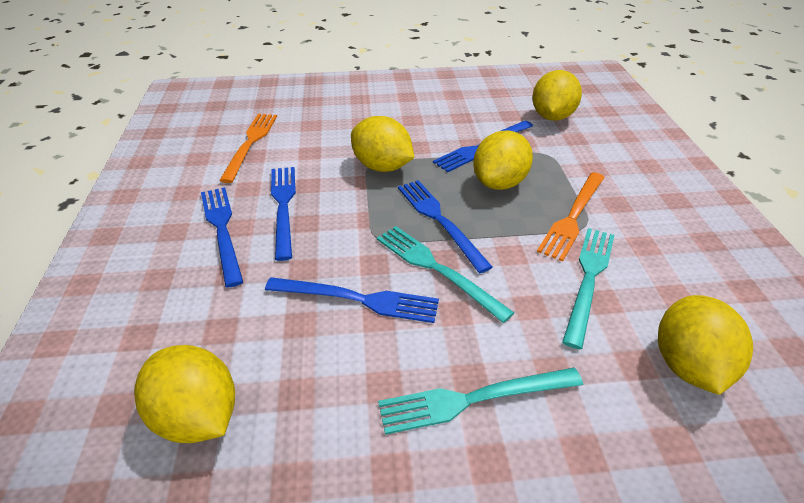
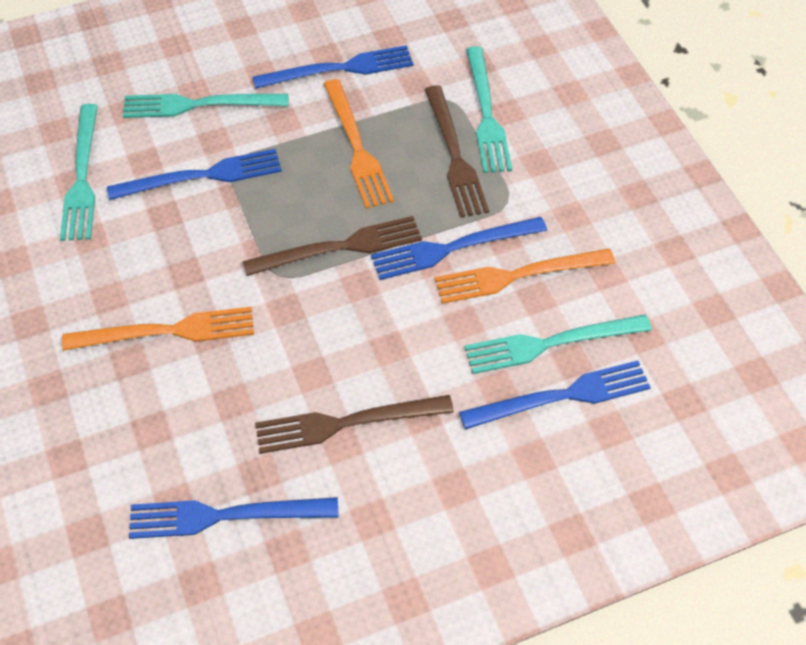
brown fork: 0 -> 3
orange fork: 2 -> 3
turquoise fork: 3 -> 4
yellow lemon: 5 -> 0

